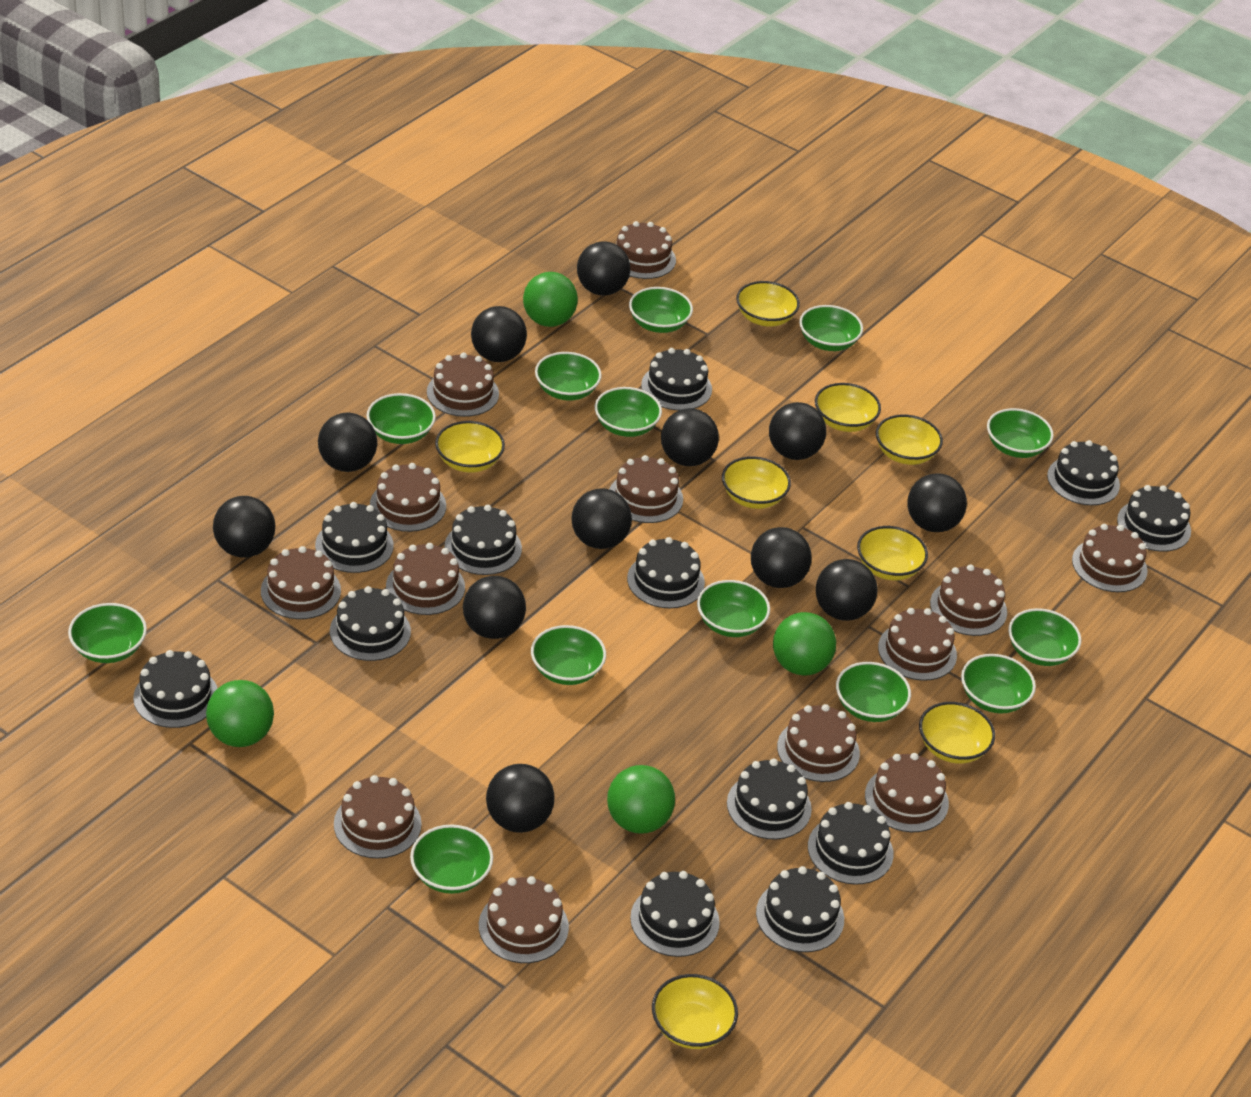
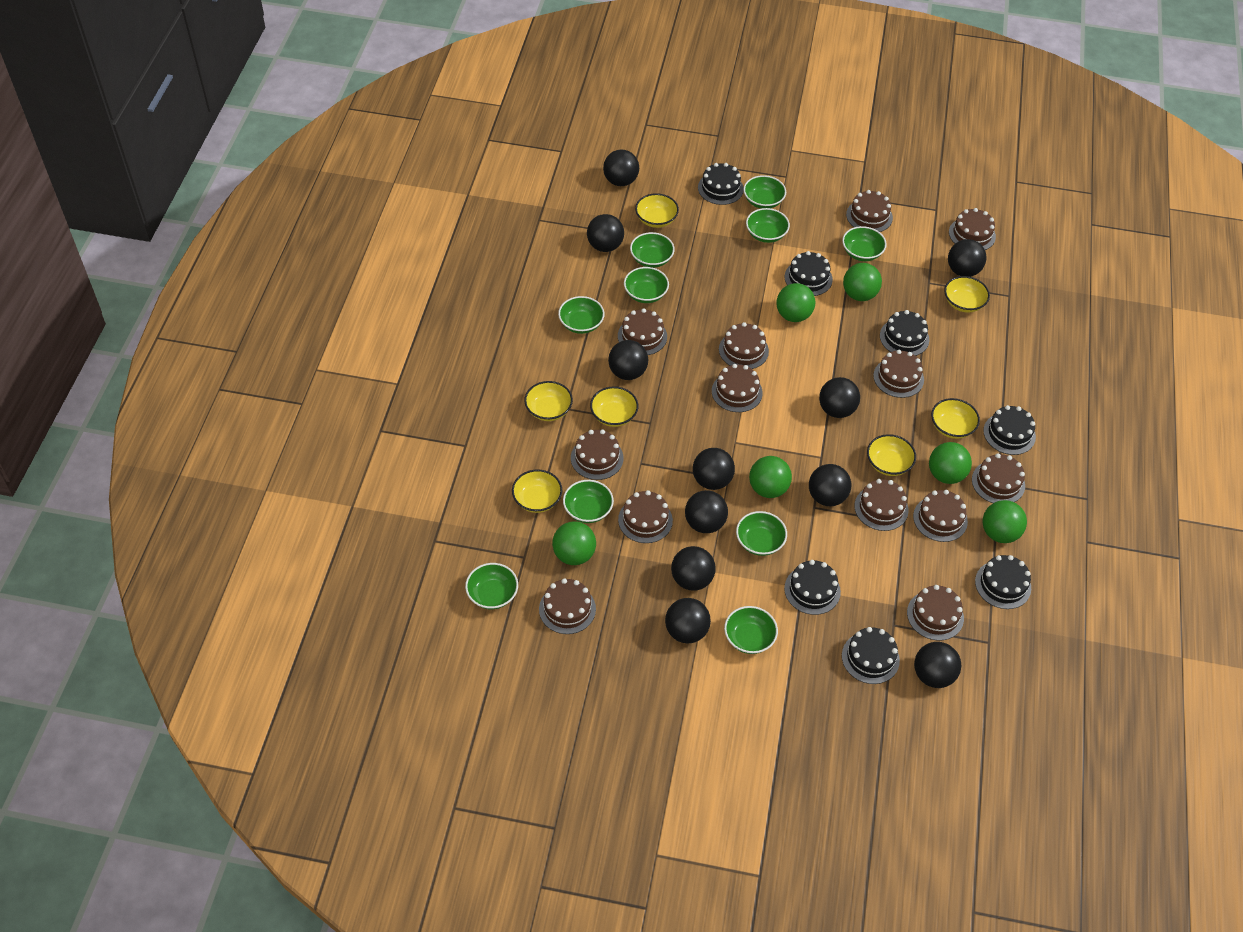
black ball: 12 -> 11
black cake: 12 -> 7
green ball: 4 -> 6
green bowl: 13 -> 10
yellow bowl: 8 -> 7

